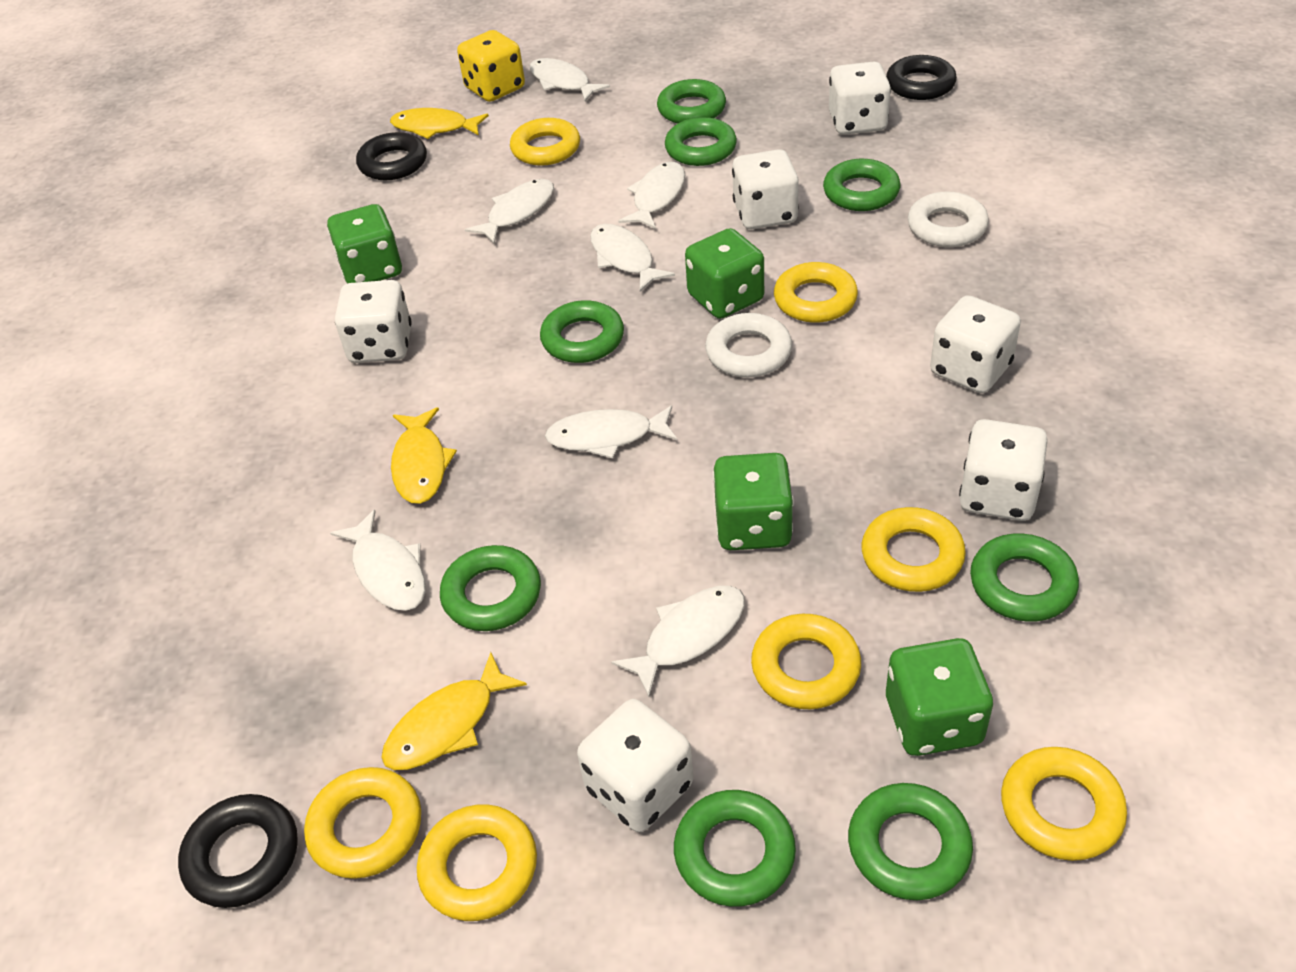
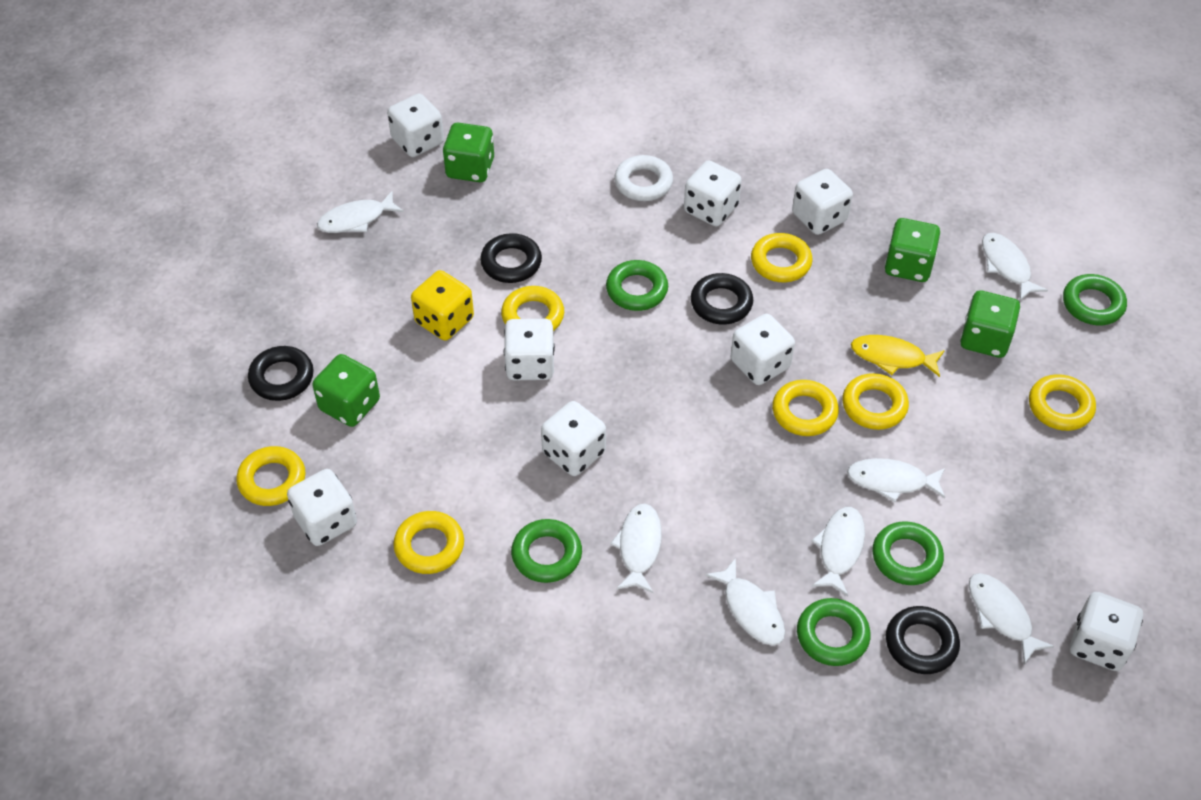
black ring: 3 -> 4
green ring: 8 -> 5
white dice: 6 -> 8
white ring: 2 -> 1
yellow fish: 3 -> 1

